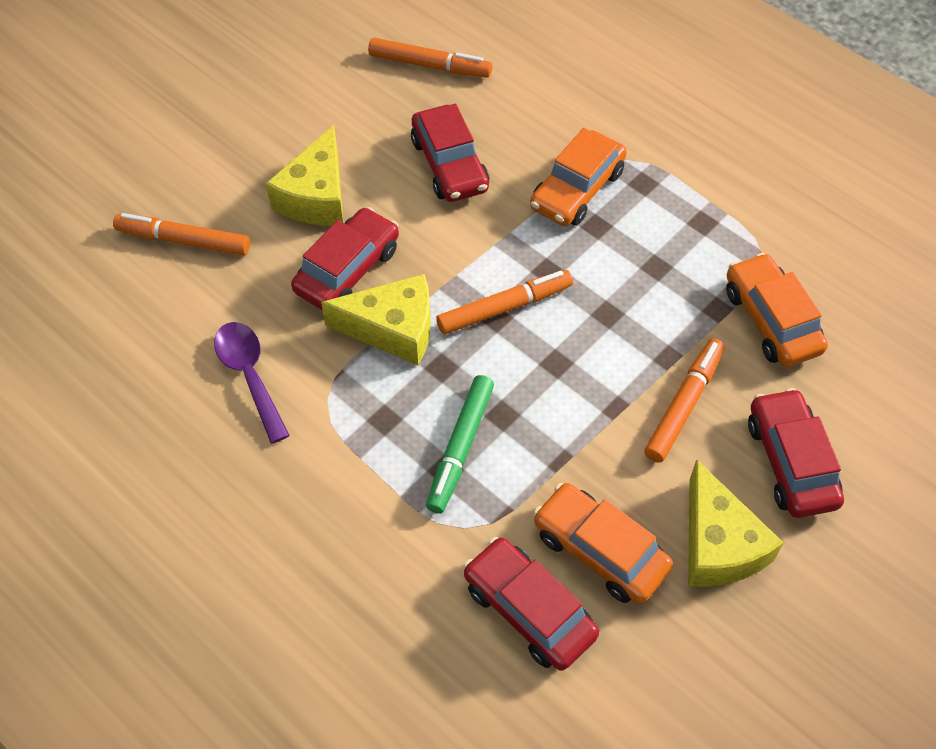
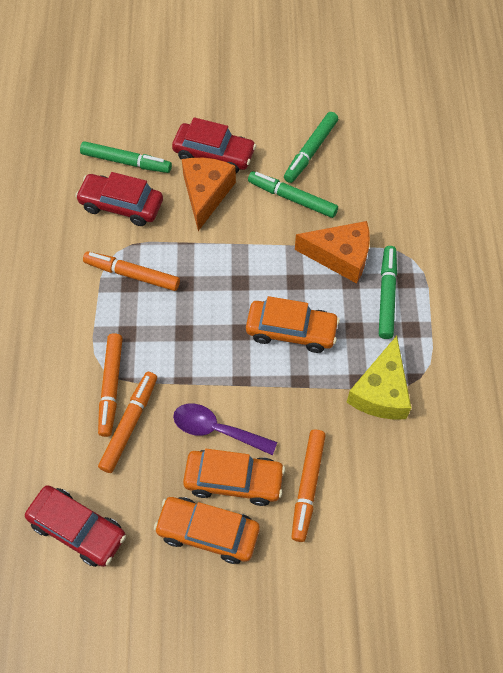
green marker: 1 -> 4
orange cheese: 0 -> 2
red car: 4 -> 3
yellow cheese: 3 -> 1

